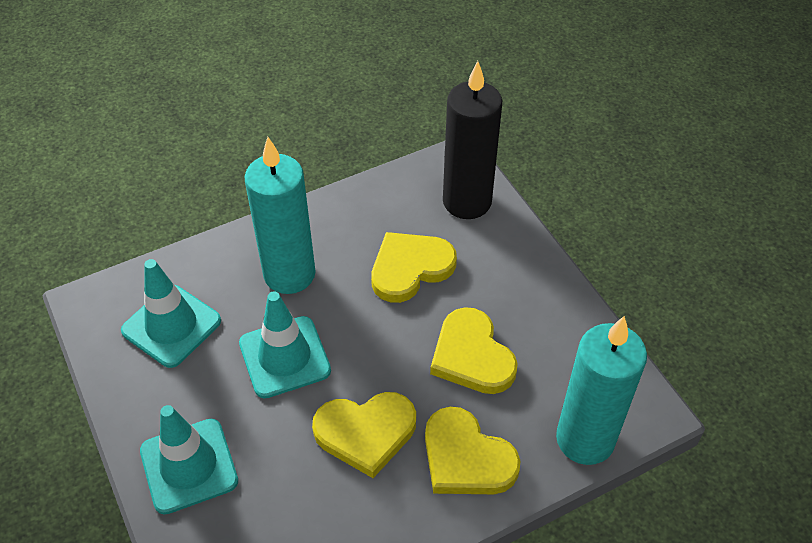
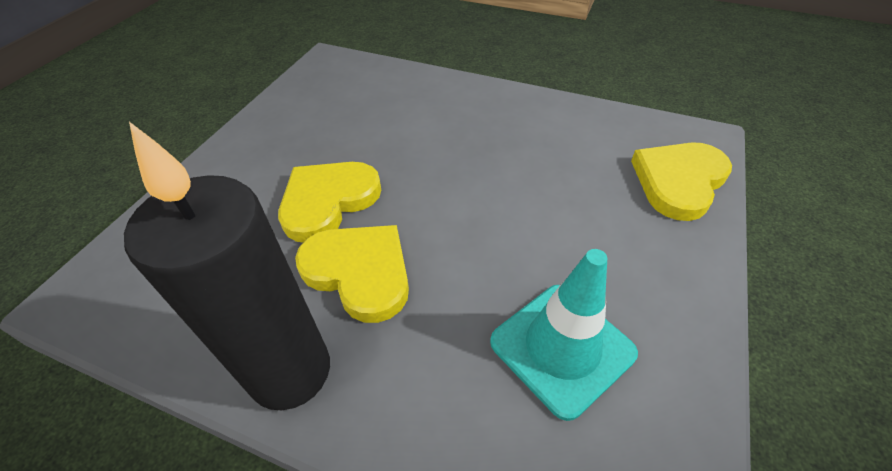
turquoise candle: 2 -> 0
turquoise traffic cone: 3 -> 1
yellow heart: 4 -> 3

